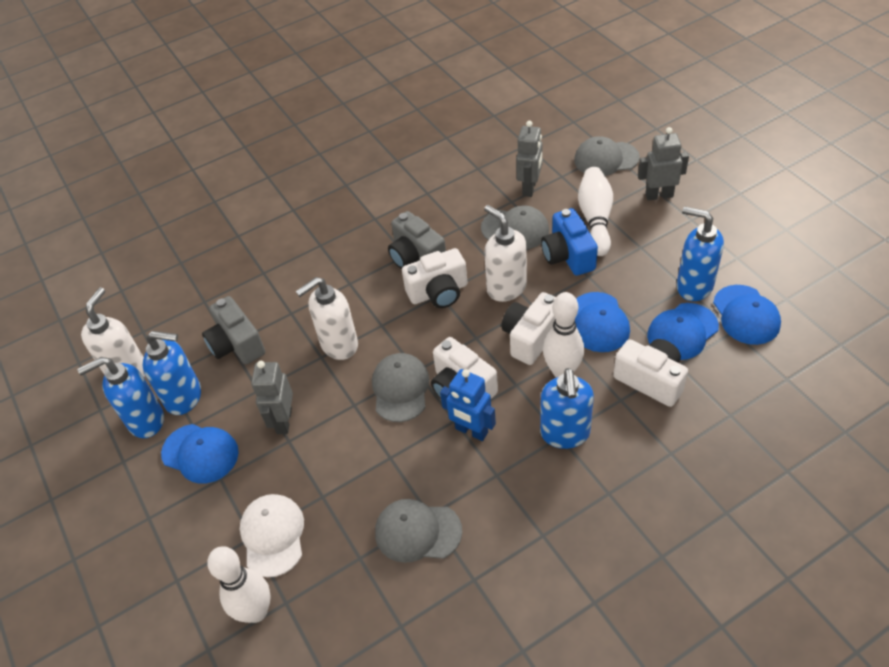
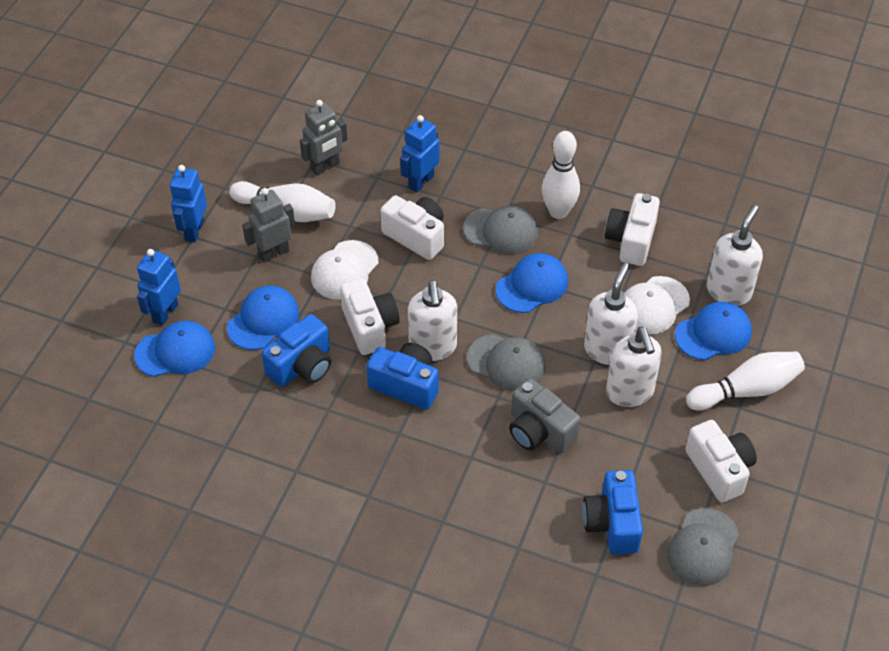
blue camera: 1 -> 3
blue robot: 1 -> 3
blue soap dispenser: 4 -> 0
grey camera: 2 -> 1
grey cap: 4 -> 3
grey robot: 3 -> 2
white cap: 1 -> 2
white soap dispenser: 3 -> 4

